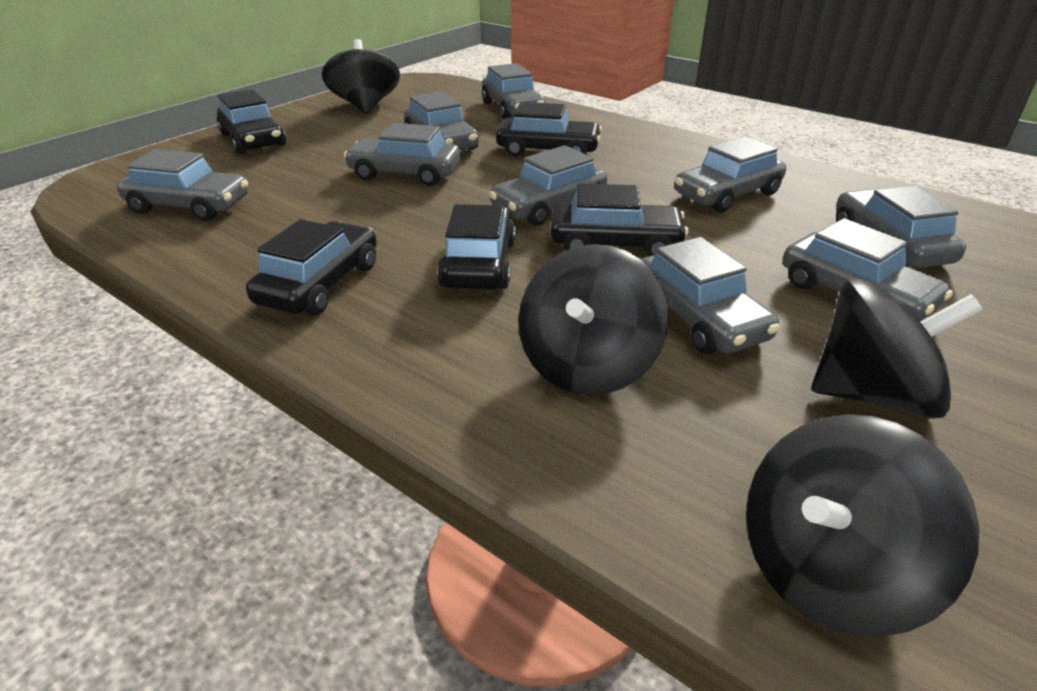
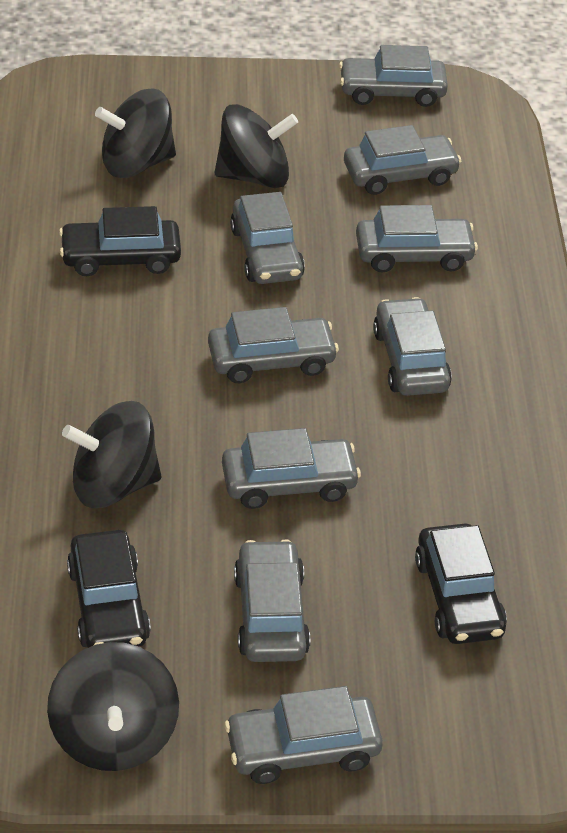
black car: 5 -> 3

